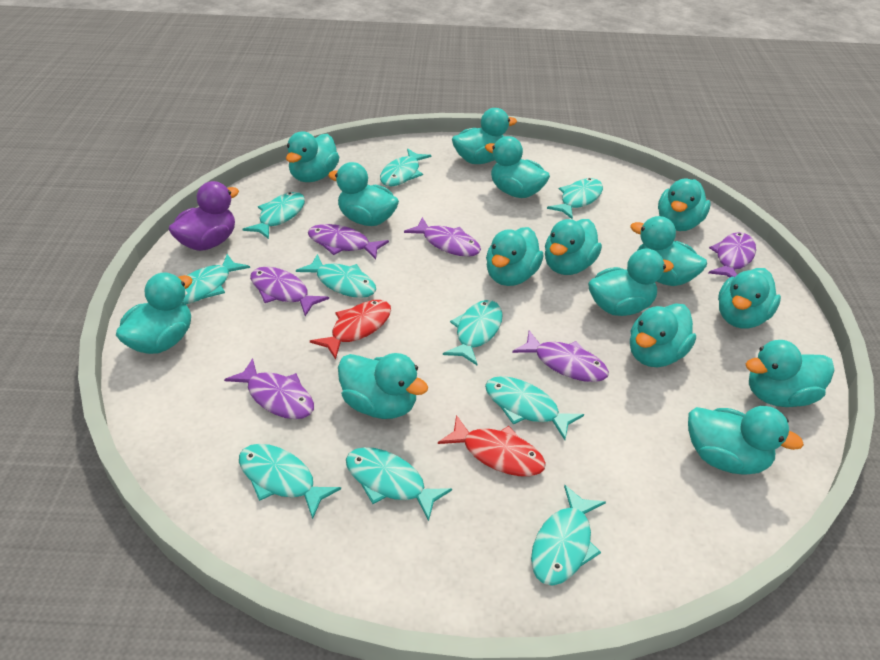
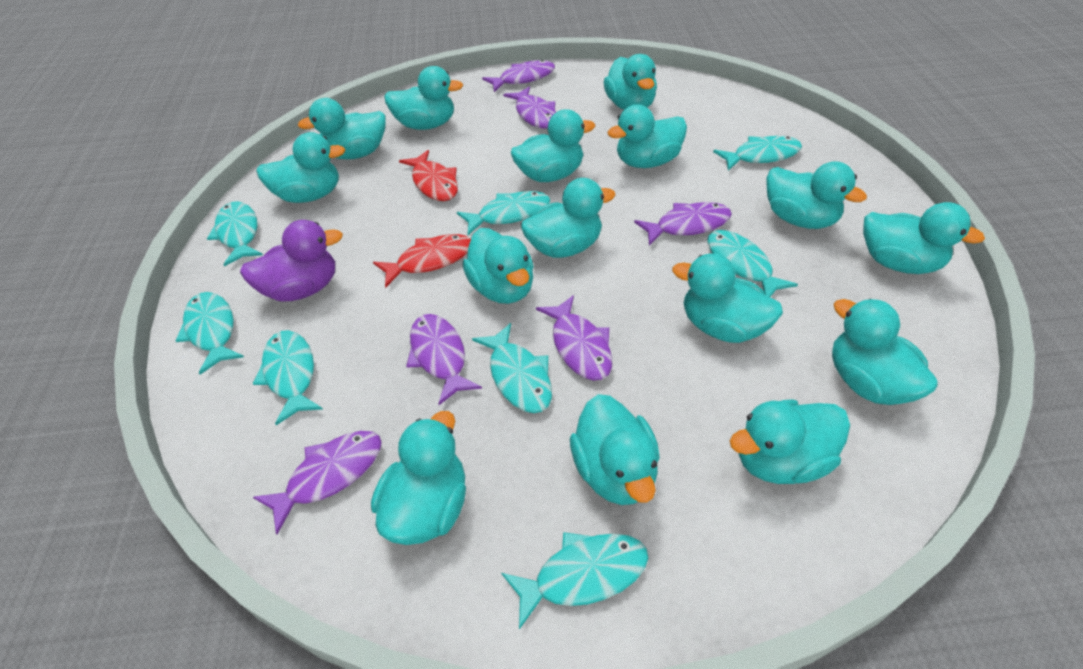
turquoise fish: 10 -> 8

